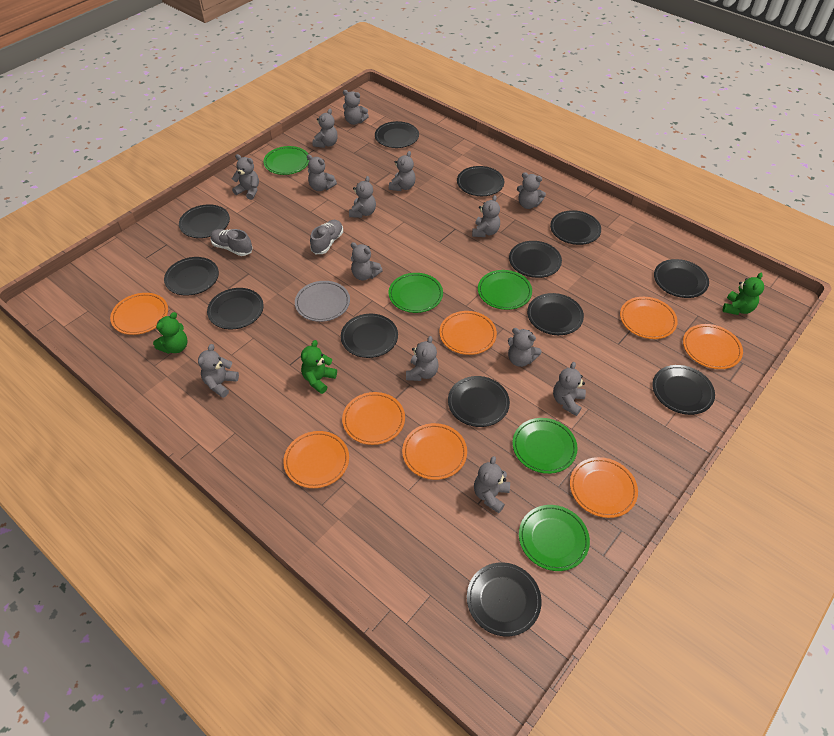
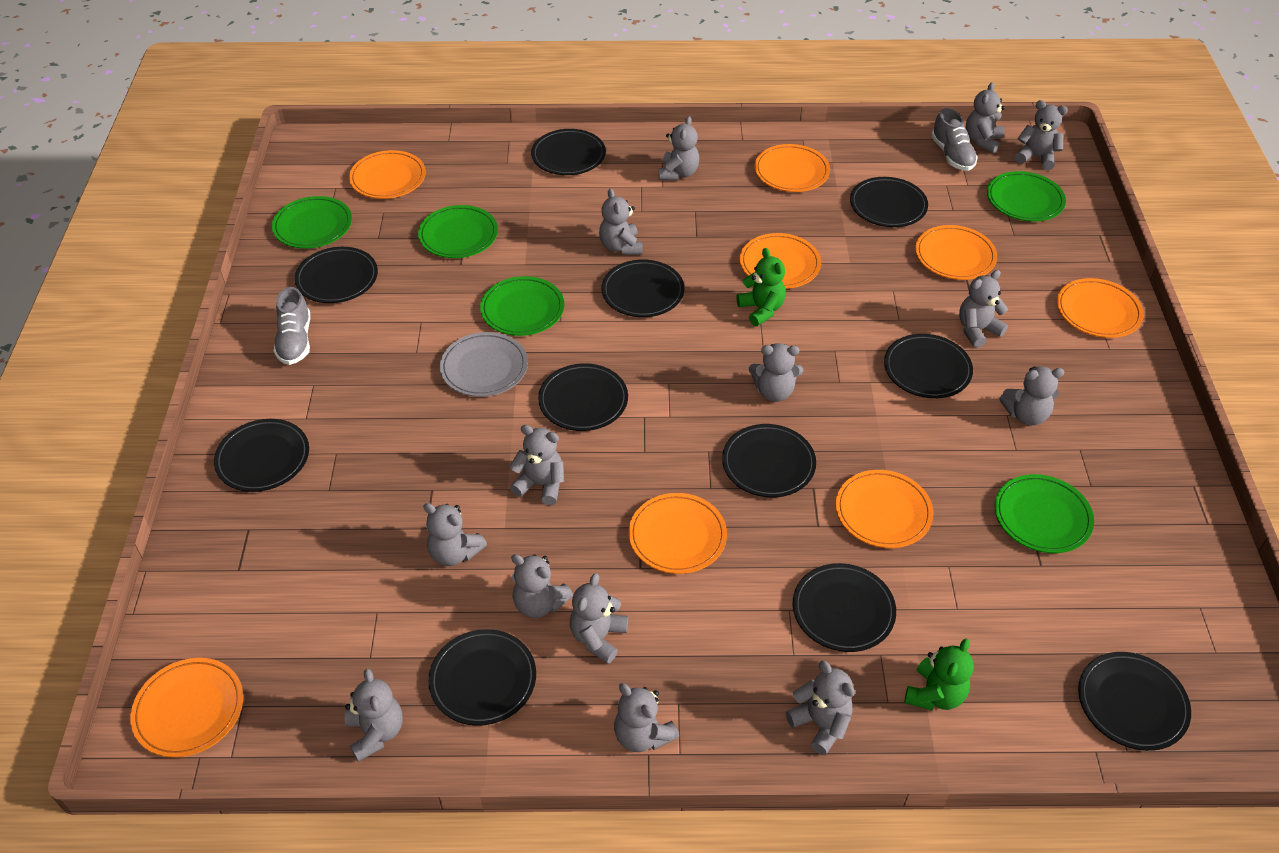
black plate: 13 -> 11
green teddy bear: 3 -> 2

